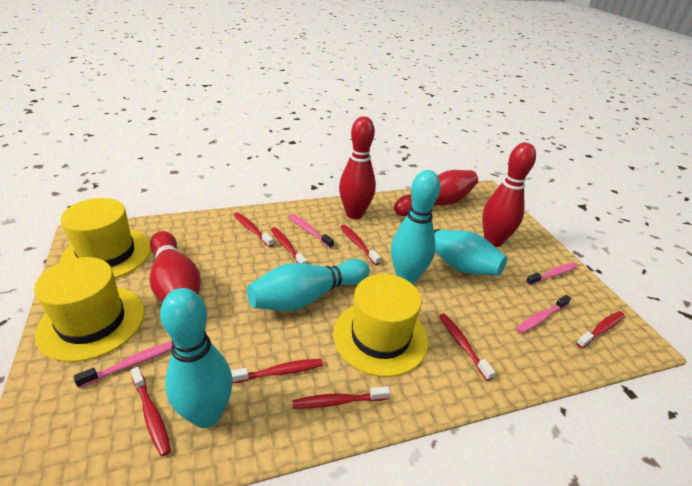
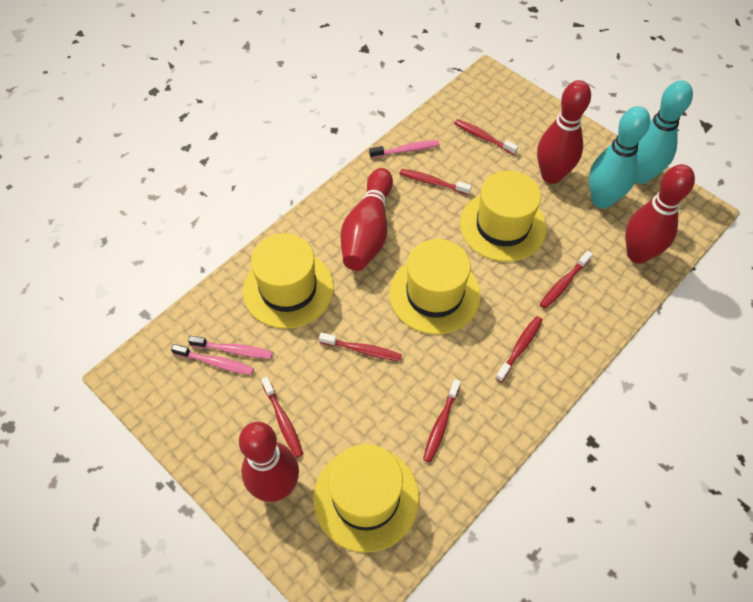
pink toothbrush: 4 -> 3
red toothbrush: 8 -> 7
turquoise bowling pin: 4 -> 2
yellow hat: 3 -> 4

